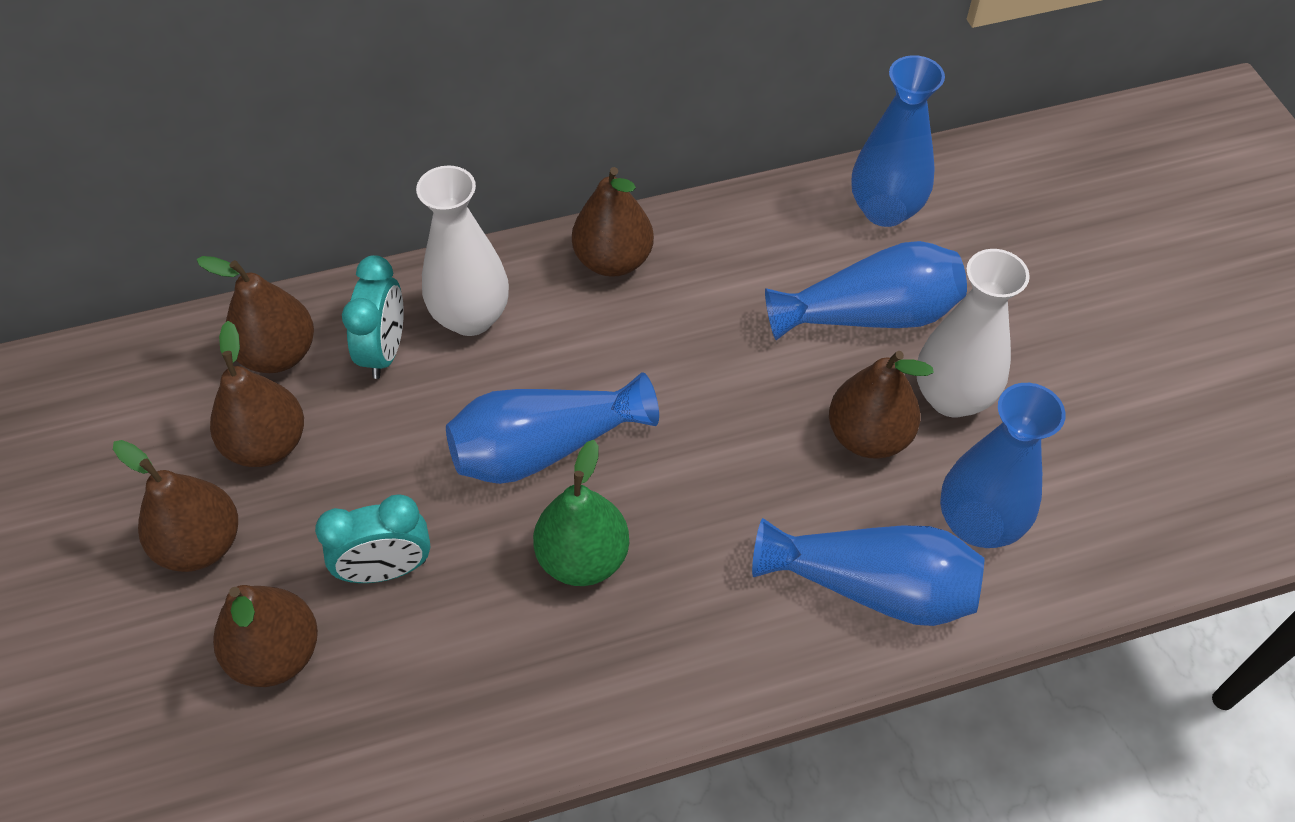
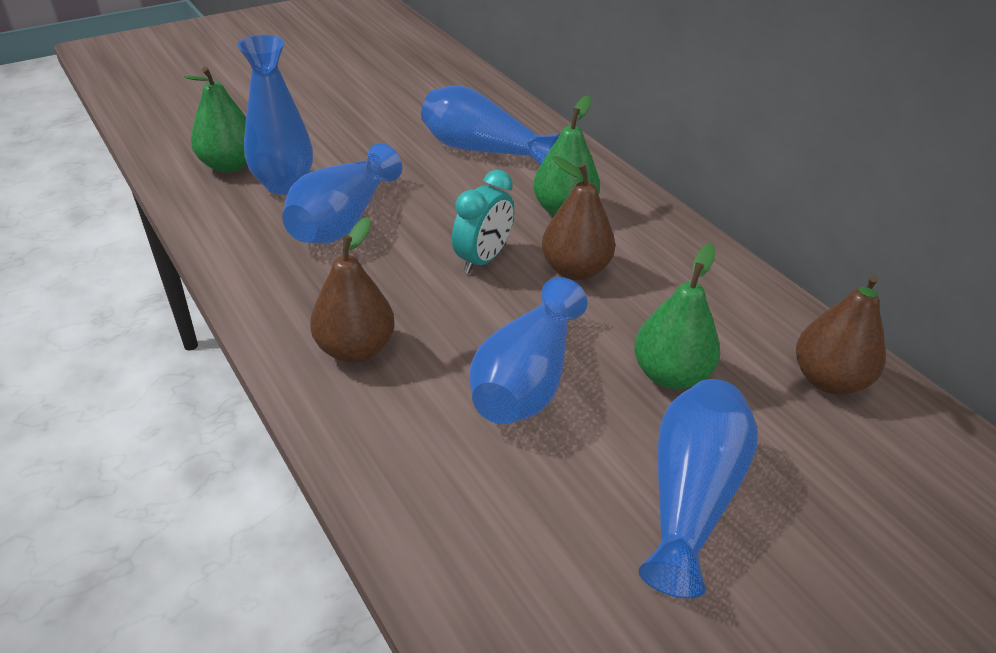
brown pear: 6 -> 3
green pear: 1 -> 3
turquoise clock: 2 -> 1
white vase: 2 -> 0

